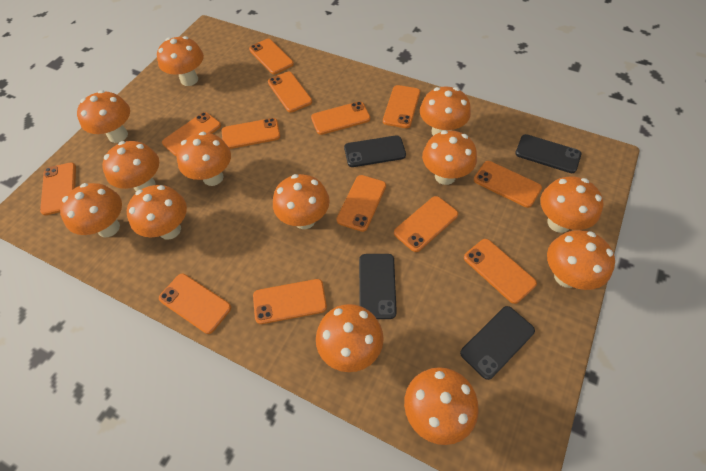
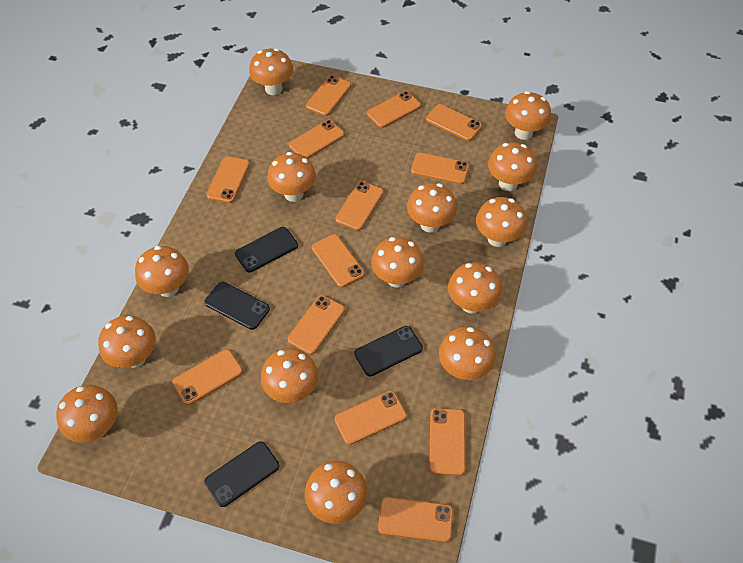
orange mushroom: 13 -> 14

